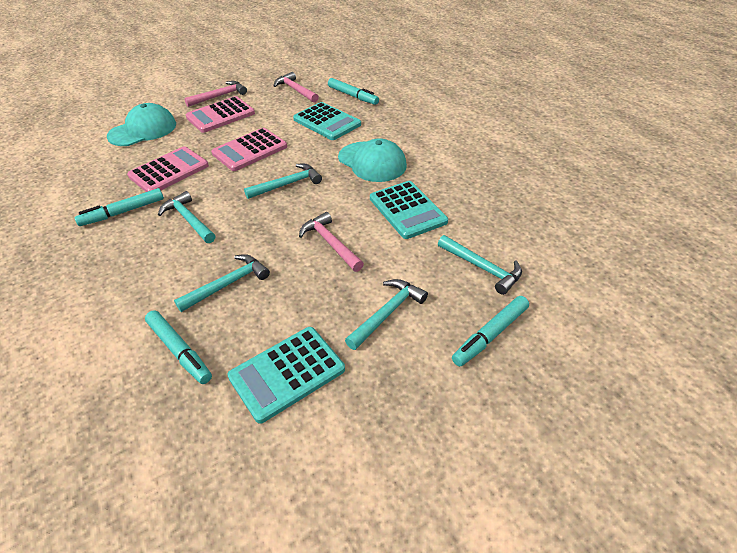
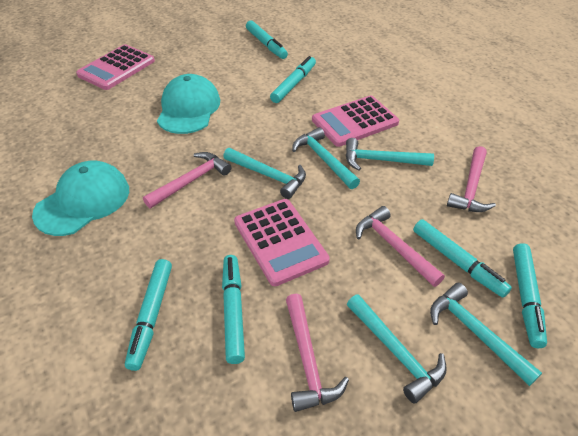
pink hammer: 3 -> 4
turquoise calculator: 3 -> 0
turquoise marker: 4 -> 6

